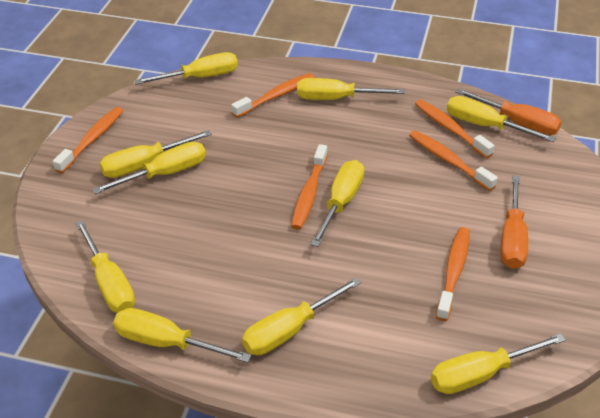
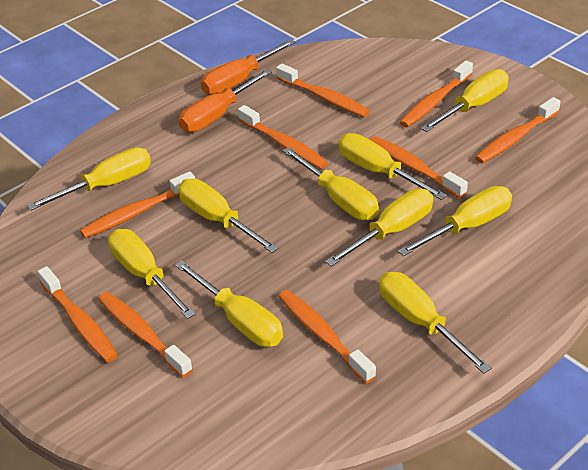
orange toothbrush: 6 -> 9

